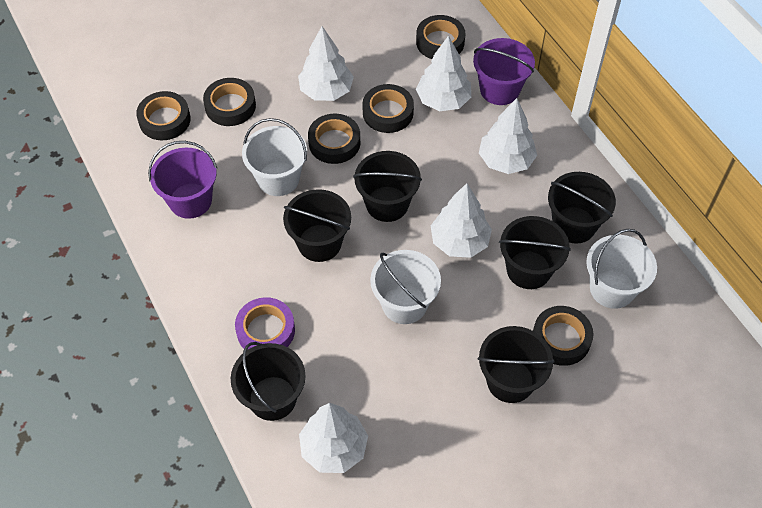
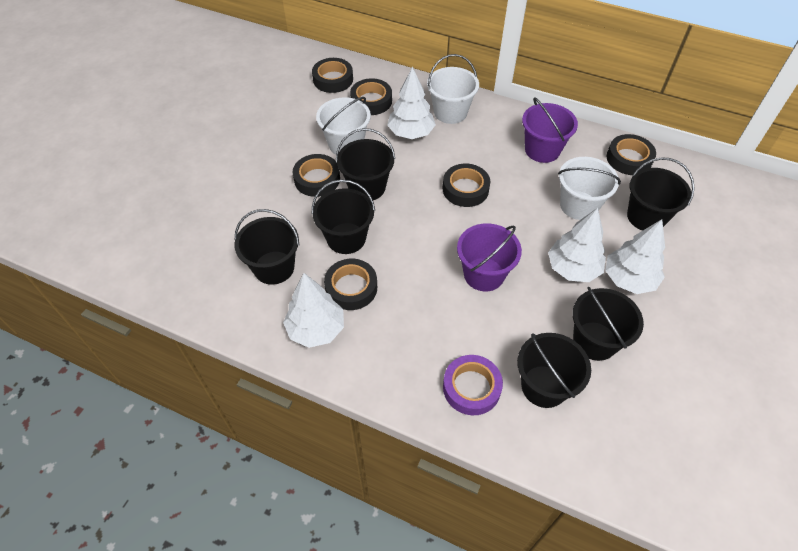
white tree: 5 -> 4

